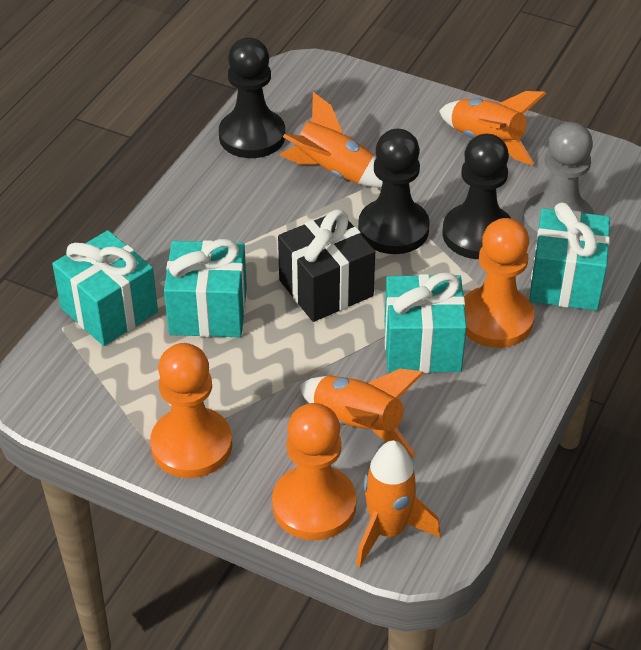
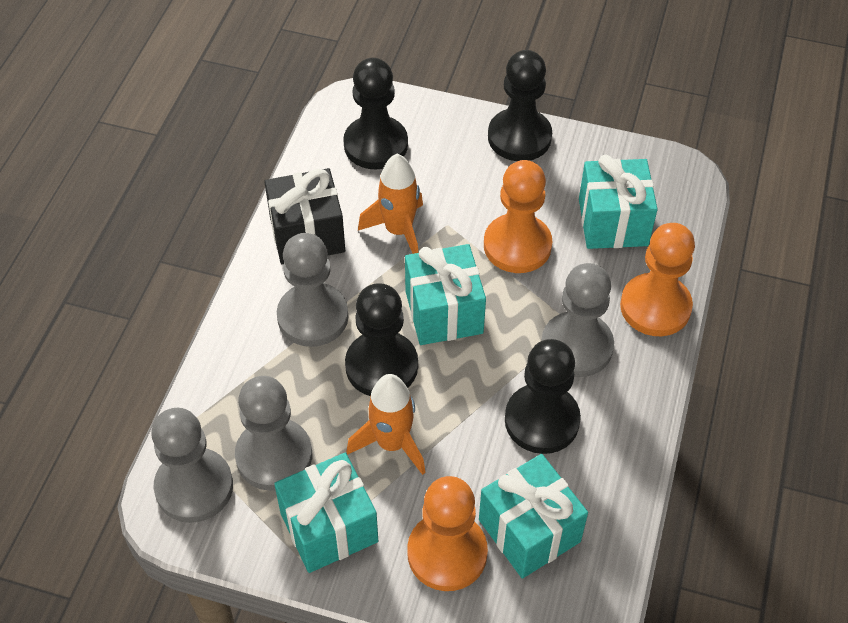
black pawn: 3 -> 4
grey pawn: 1 -> 4
orange rocket: 4 -> 2

